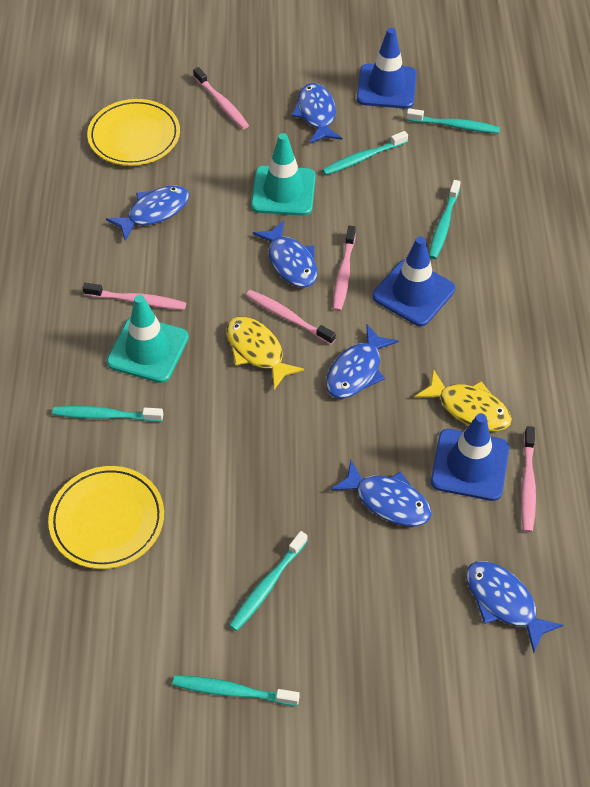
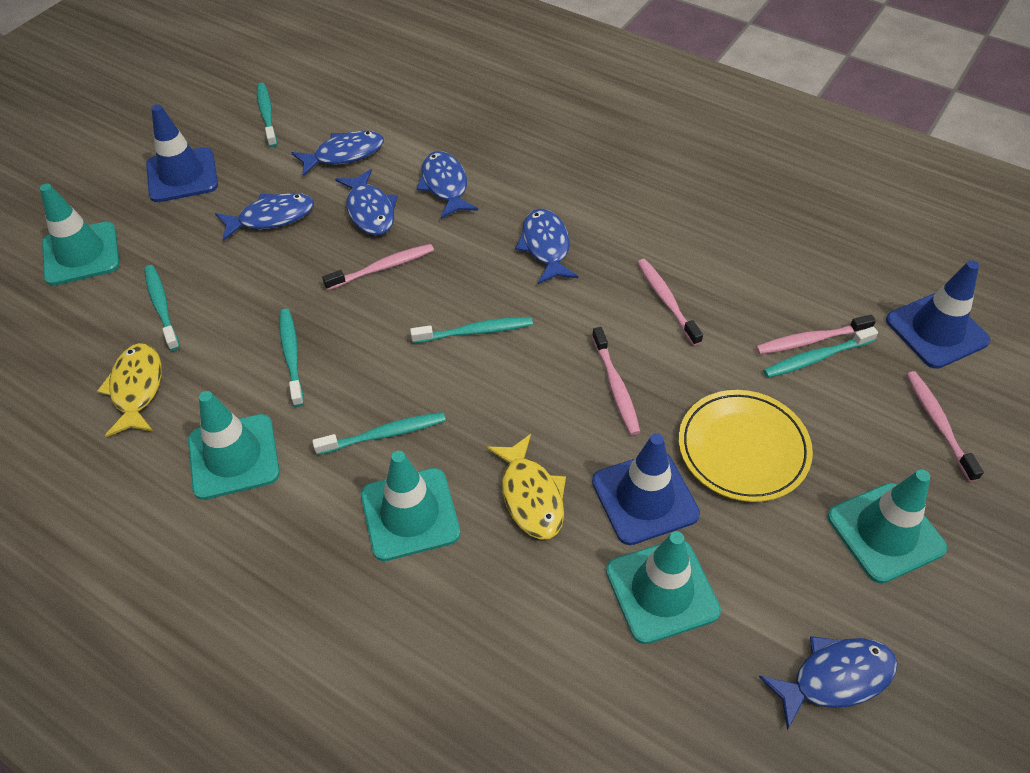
turquoise traffic cone: 2 -> 5
yellow plate: 2 -> 1

